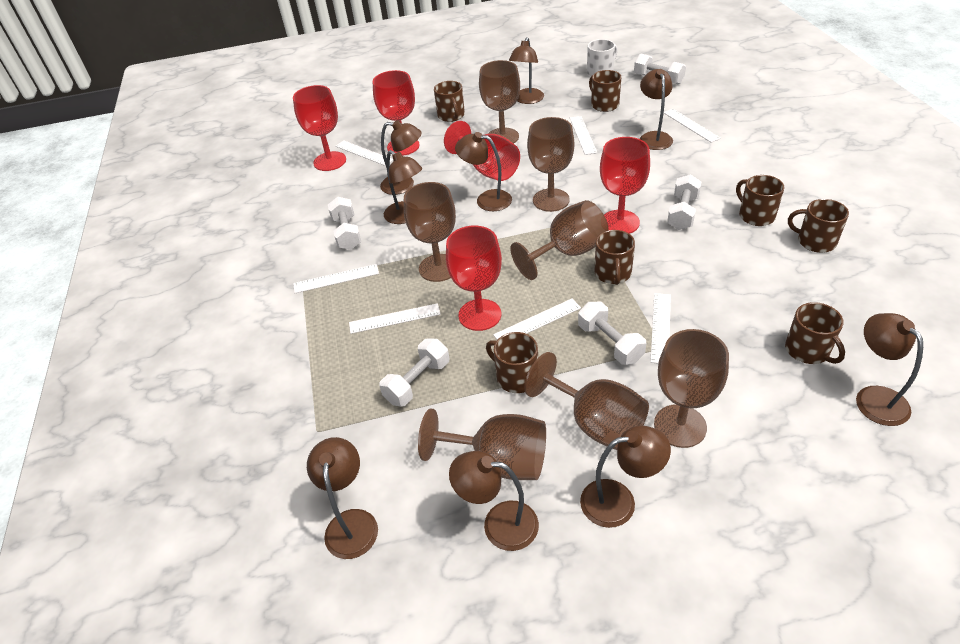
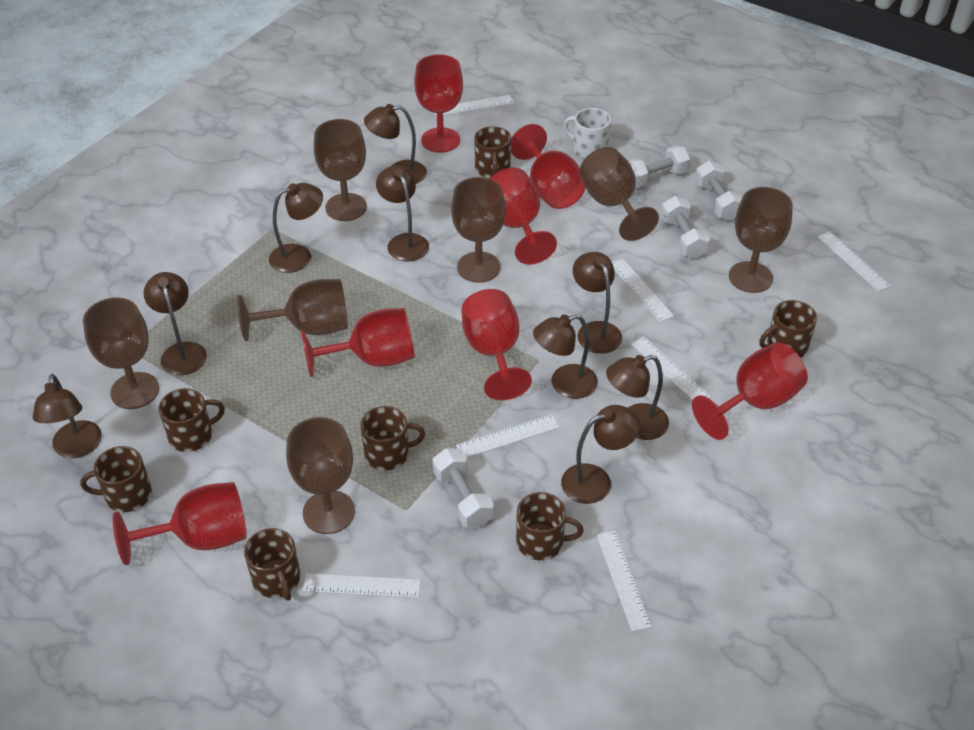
red goblet: 5 -> 7
white dumbbell: 5 -> 4

